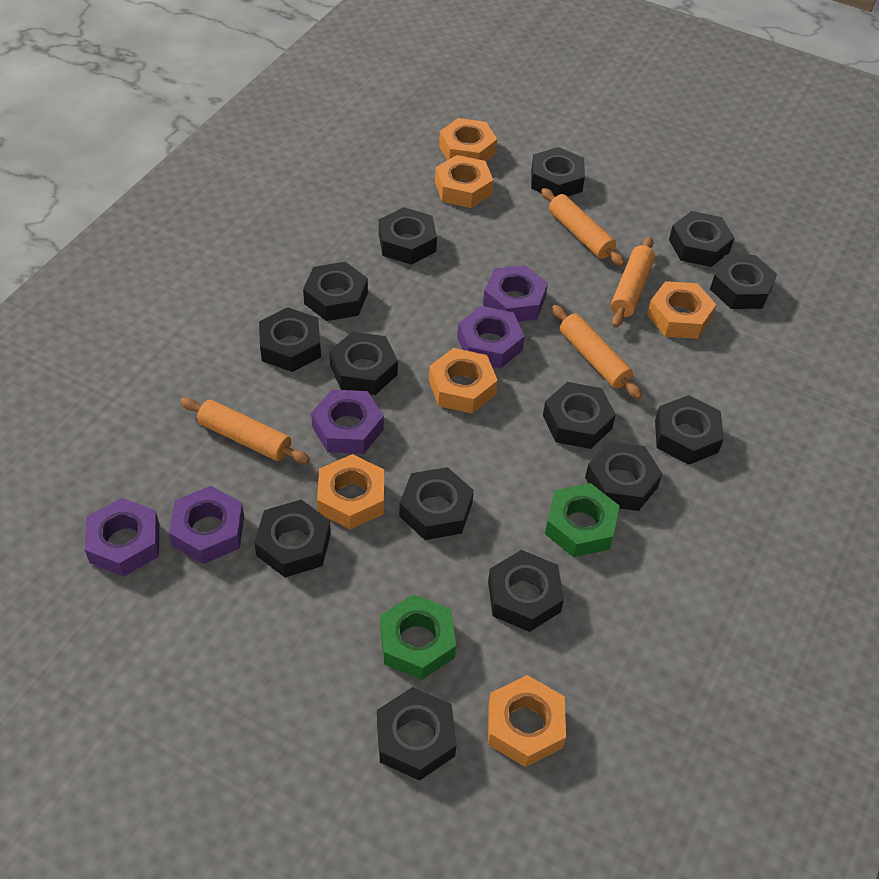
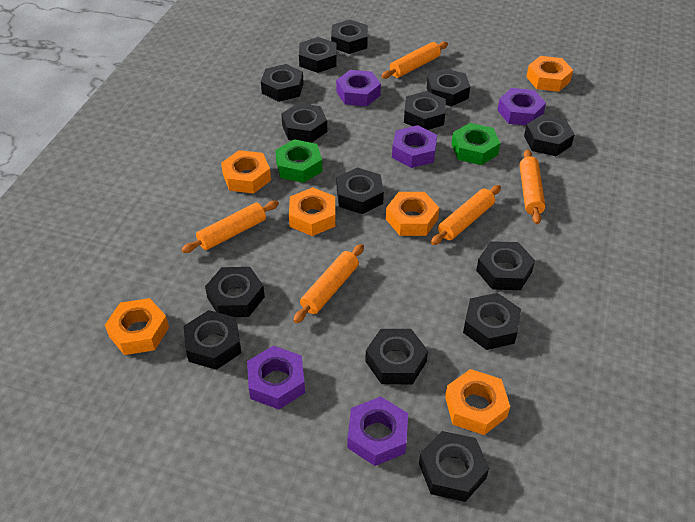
orange rolling pin: 4 -> 5

